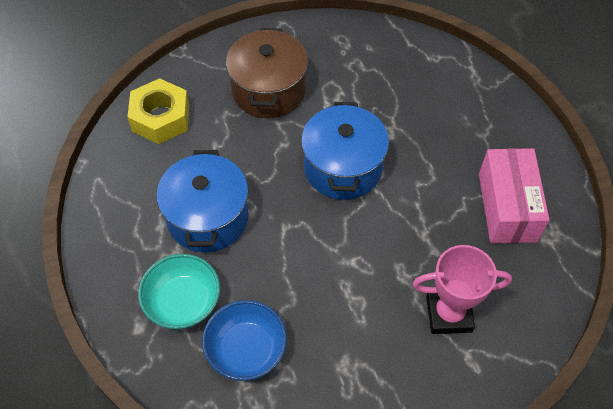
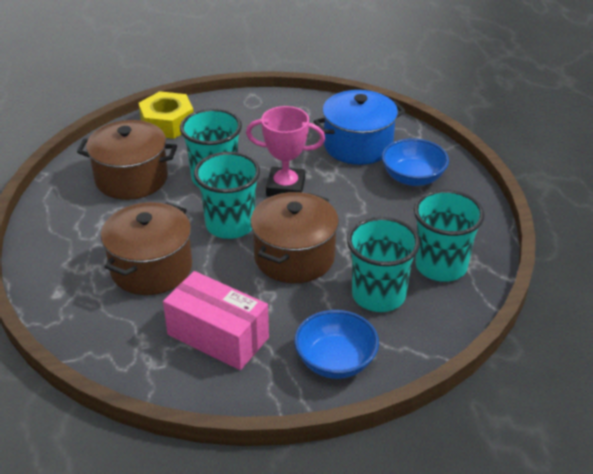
blue bowl: 1 -> 2
blue pot: 2 -> 1
brown pot: 1 -> 3
turquoise bowl: 1 -> 0
turquoise cup: 0 -> 4

